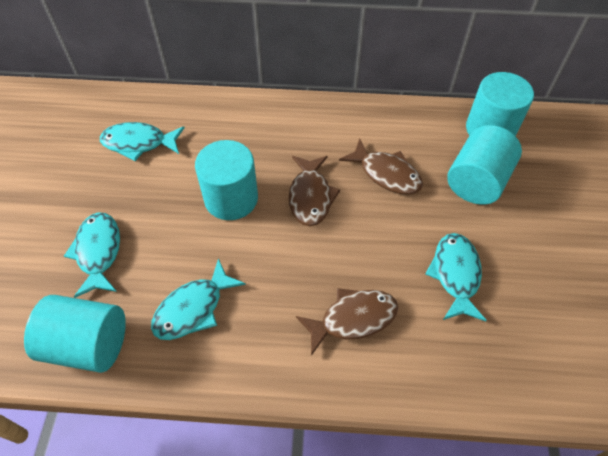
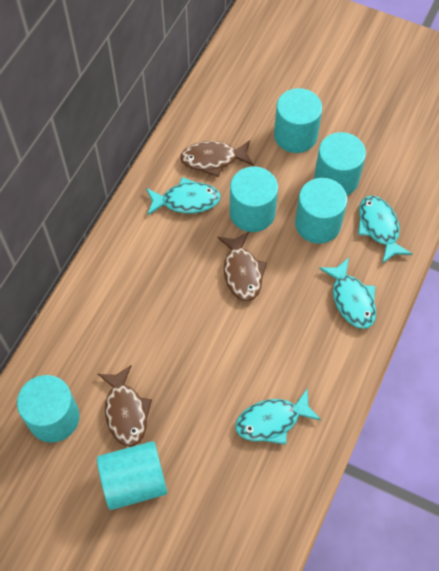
turquoise cylinder: 4 -> 6

